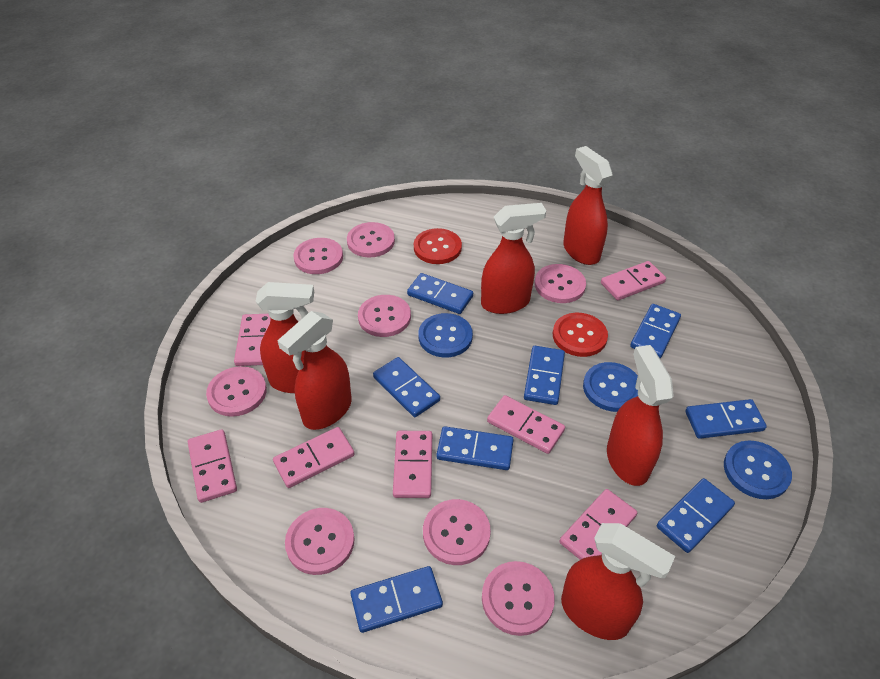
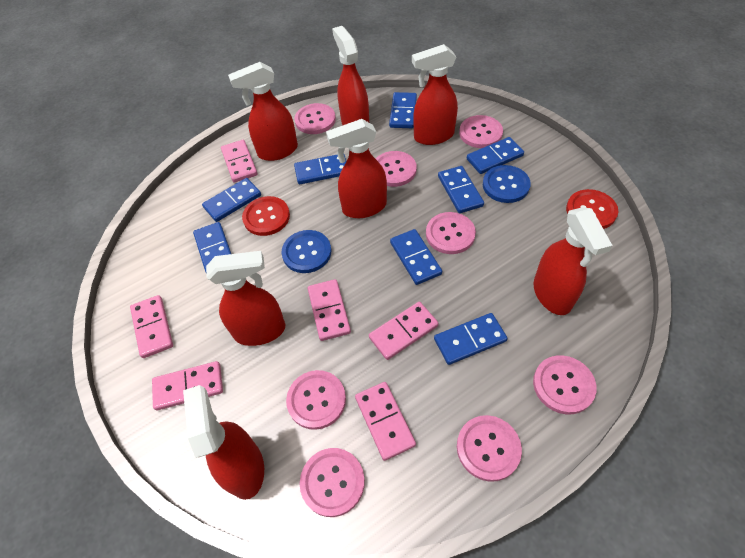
blue button: 3 -> 2
pink domino: 7 -> 6
red spray bottle: 6 -> 7

